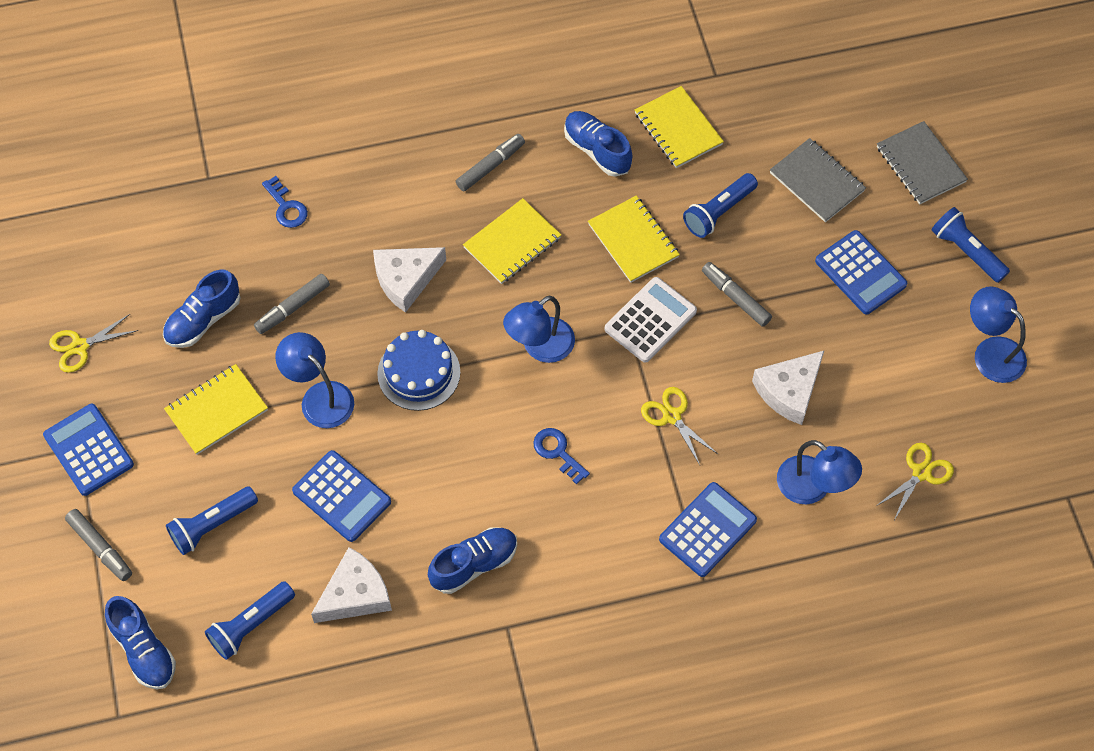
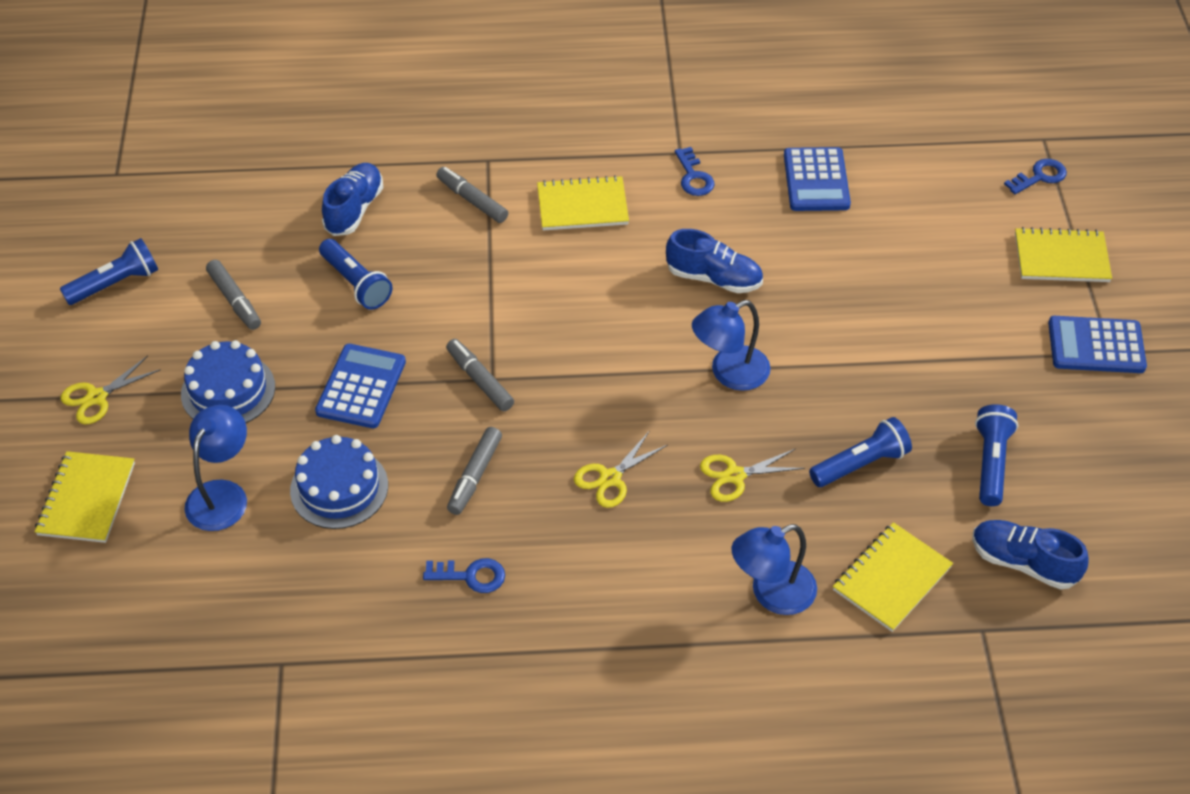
blue cake: 1 -> 2
blue calculator: 4 -> 3
blue key: 2 -> 3
blue lamp: 4 -> 3
blue shoe: 4 -> 3
grey notebook: 2 -> 0
white calculator: 1 -> 0
white cheese: 3 -> 0

